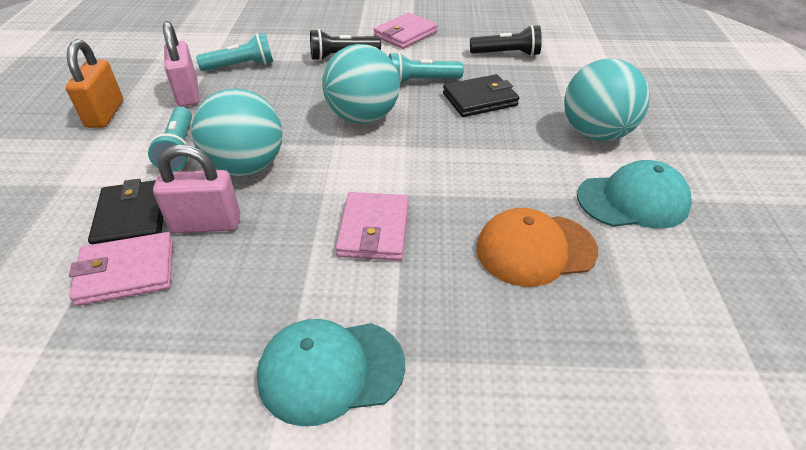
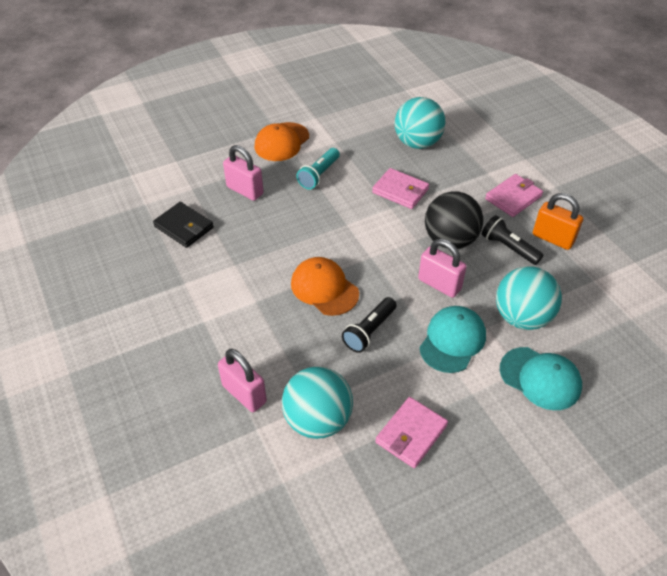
black ball: 0 -> 1
black wallet: 2 -> 1
orange cap: 1 -> 2
pink padlock: 2 -> 3
turquoise flashlight: 3 -> 1

